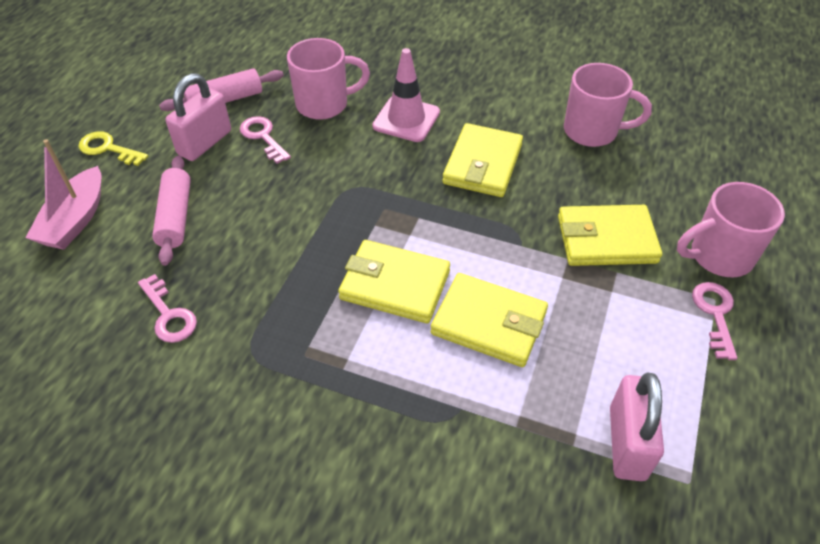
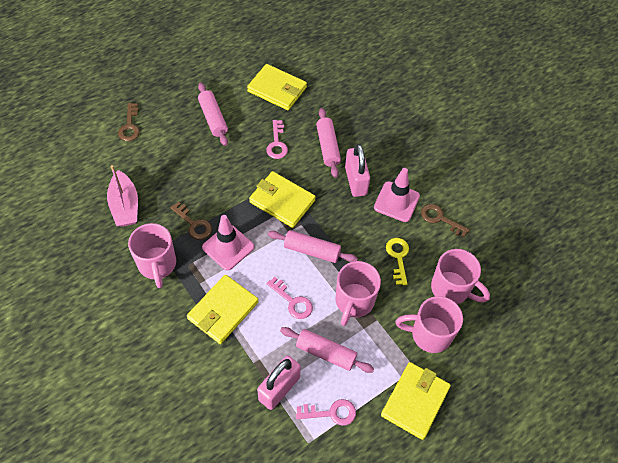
brown key: 0 -> 3
pink mug: 3 -> 4
pink rolling pin: 2 -> 4
pink traffic cone: 1 -> 2

